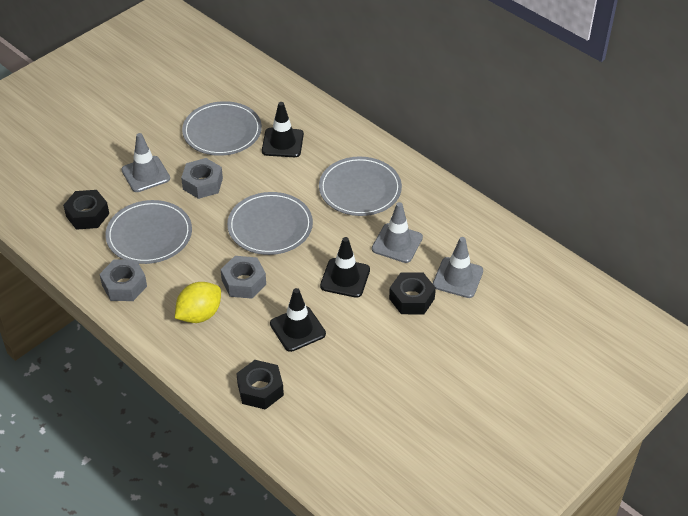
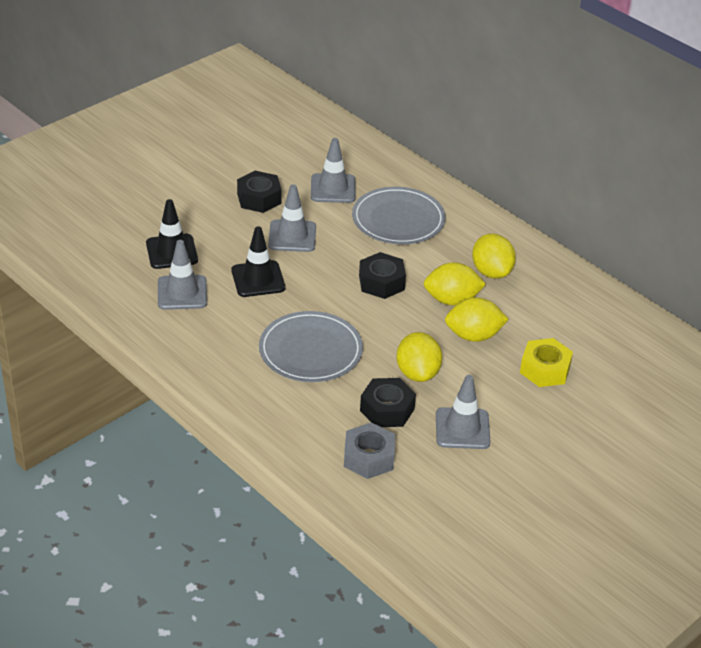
black traffic cone: 3 -> 2
grey nut: 3 -> 1
grey plate: 4 -> 2
grey traffic cone: 3 -> 4
yellow lemon: 1 -> 4
yellow nut: 0 -> 1

